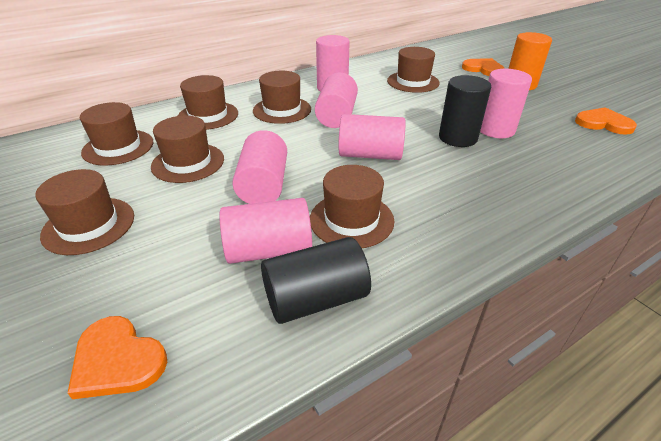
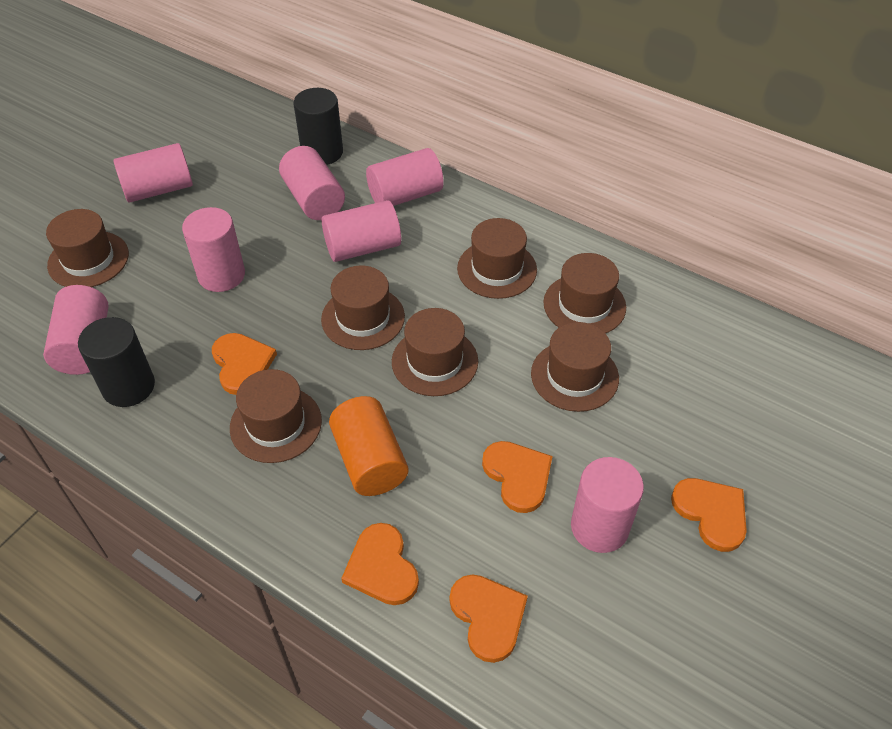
orange heart: 3 -> 5
pink cylinder: 6 -> 7

